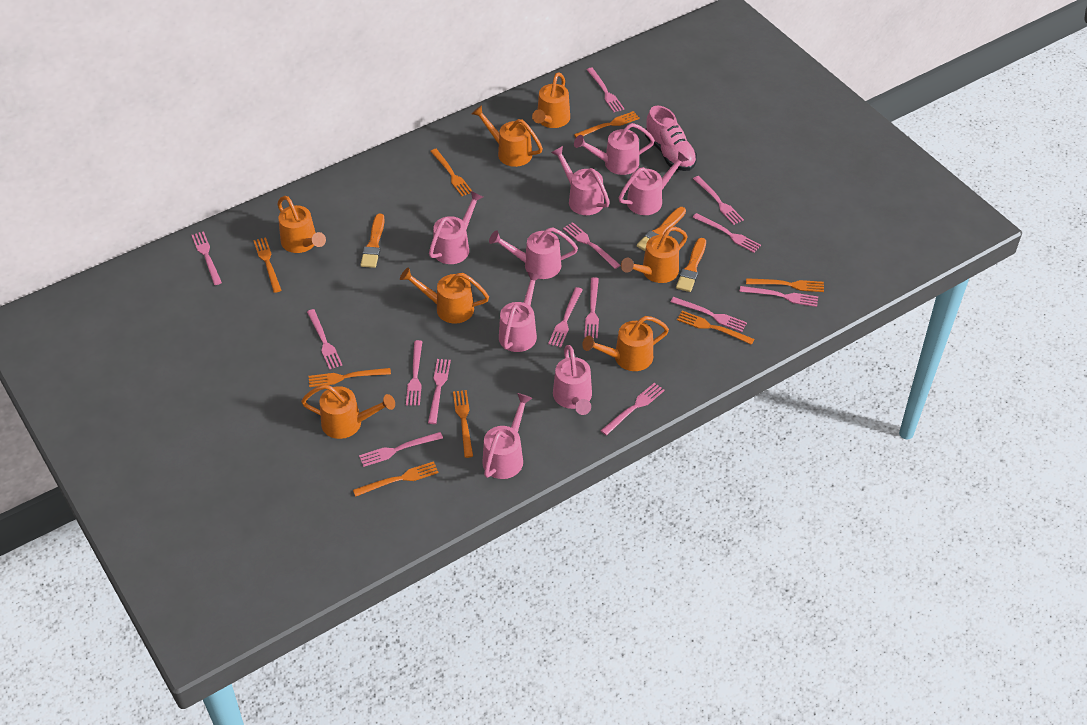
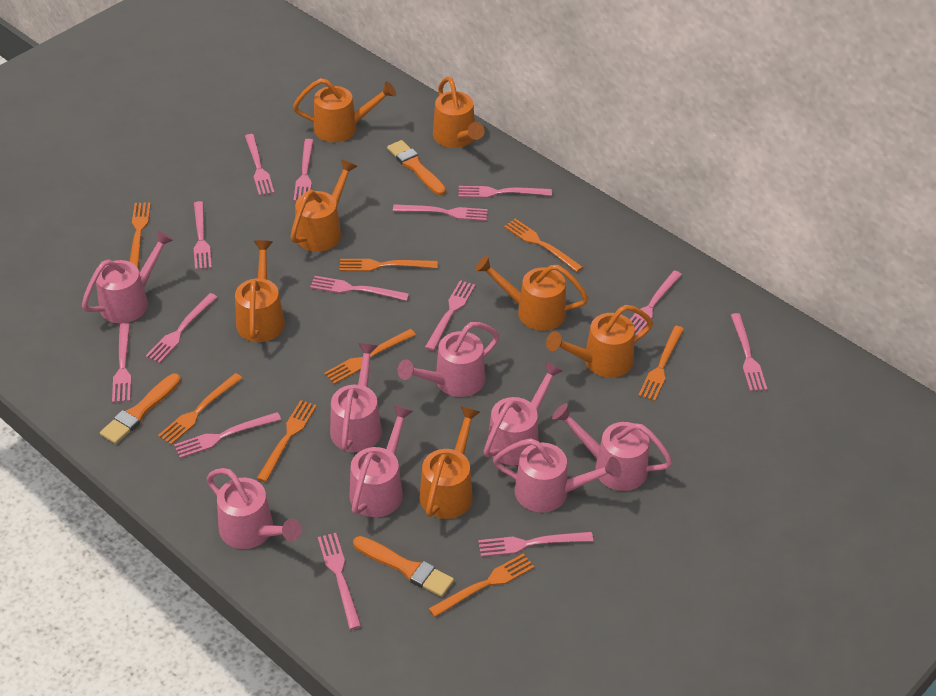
pink shoe: 1 -> 0

